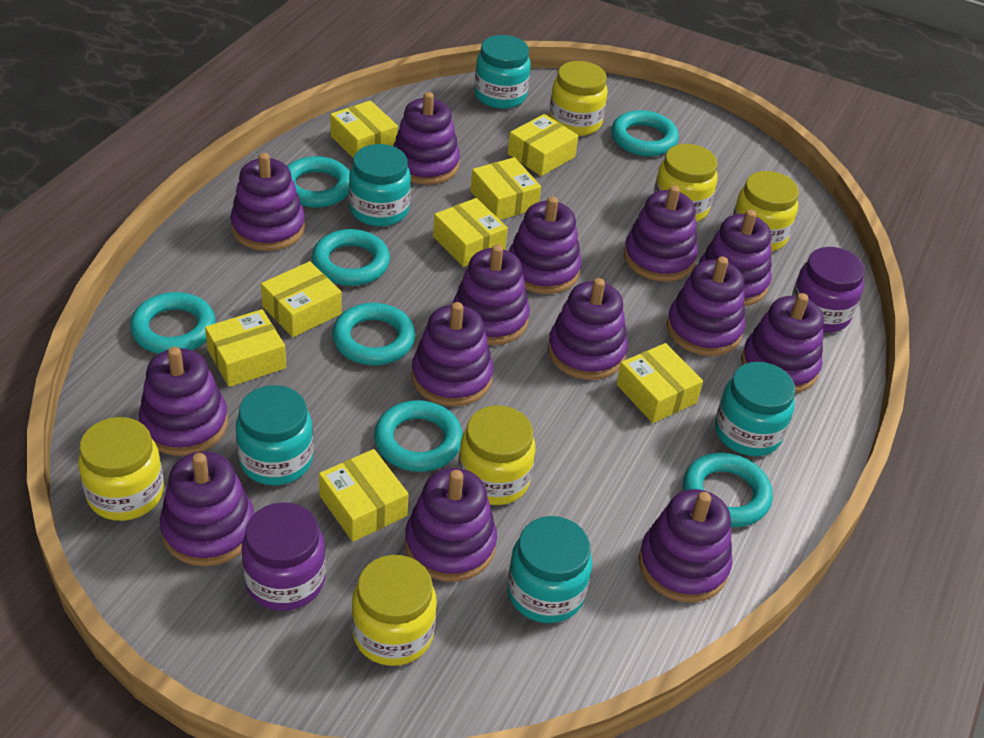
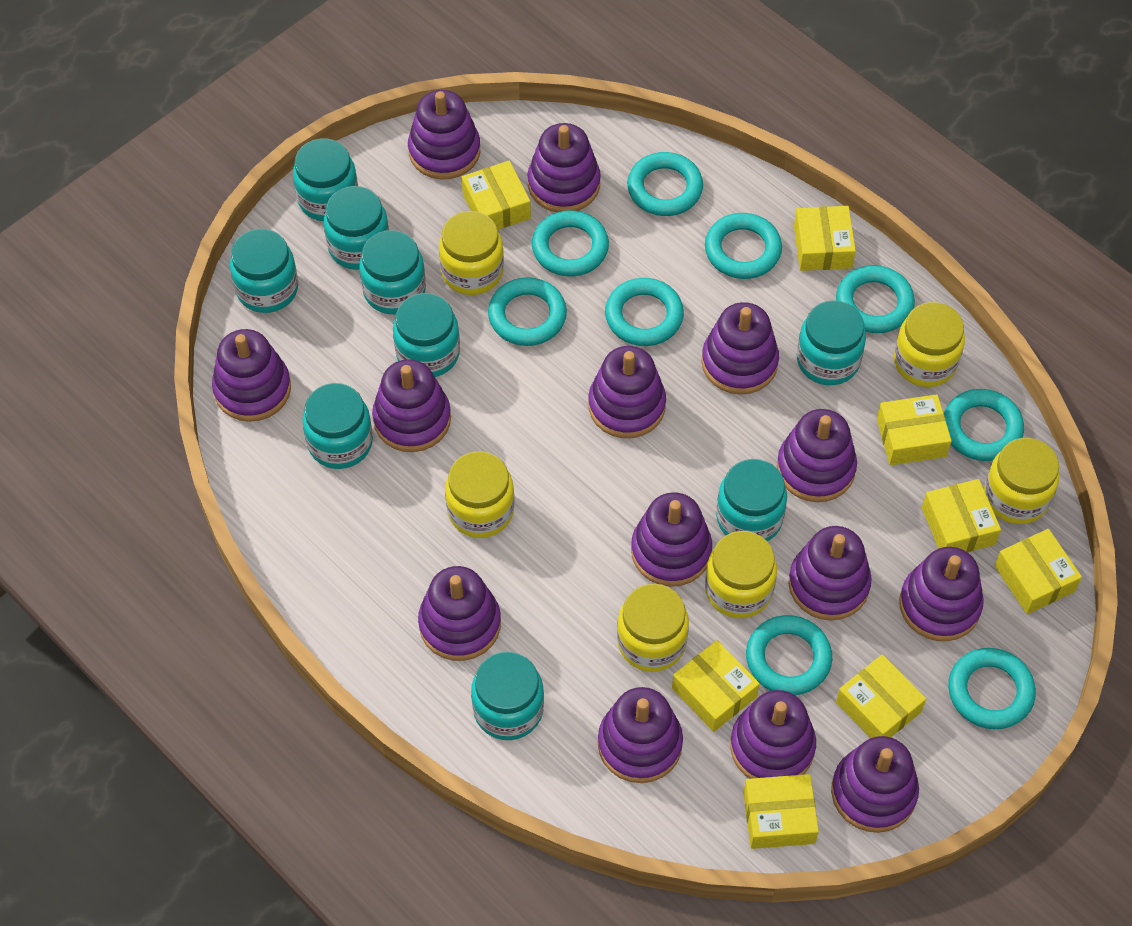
purple jar: 2 -> 0
turquoise jar: 5 -> 9
turquoise ring: 7 -> 9

